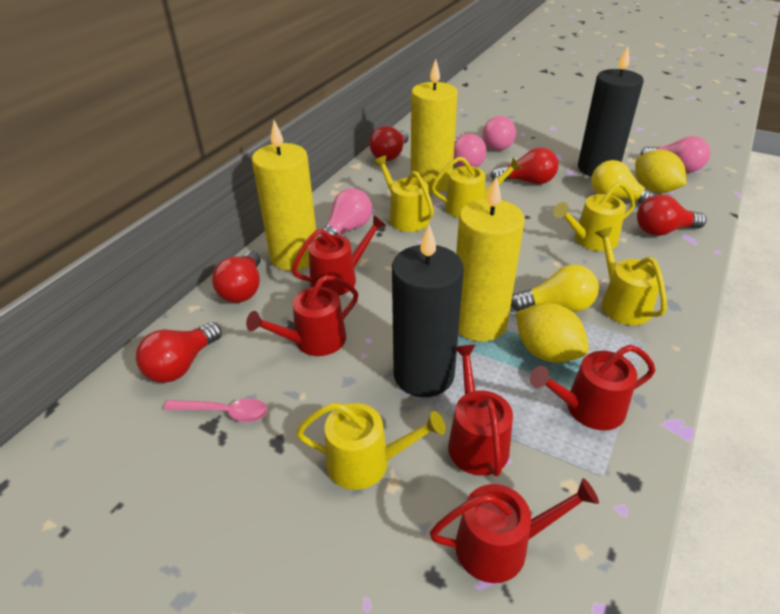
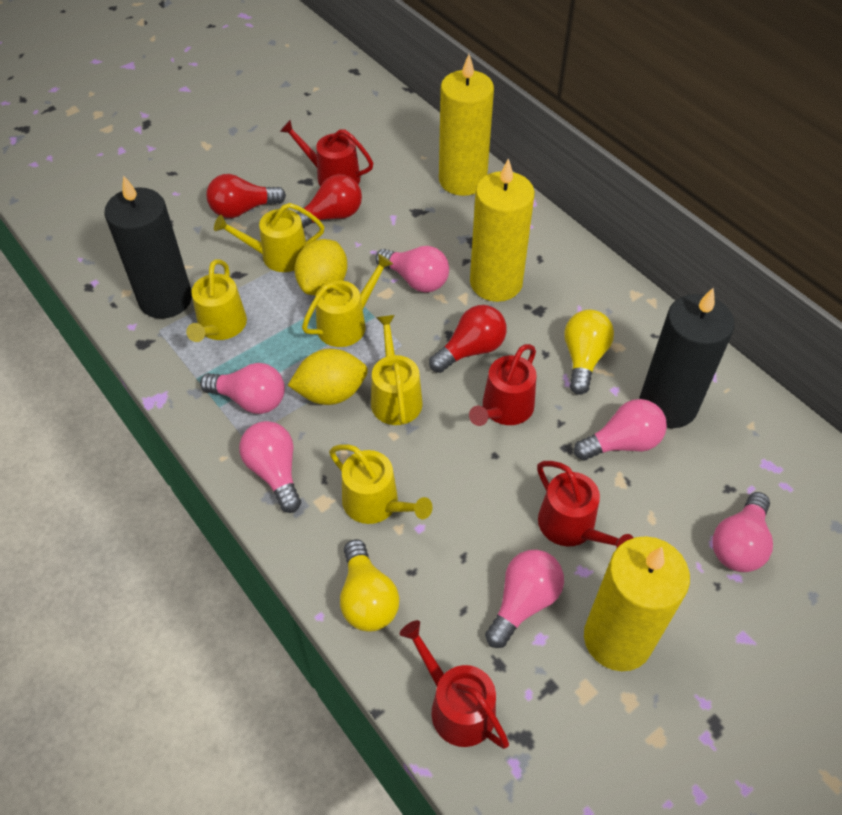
pink light bulb: 4 -> 6
pink spoon: 1 -> 0
red light bulb: 5 -> 3
red watering can: 5 -> 4

